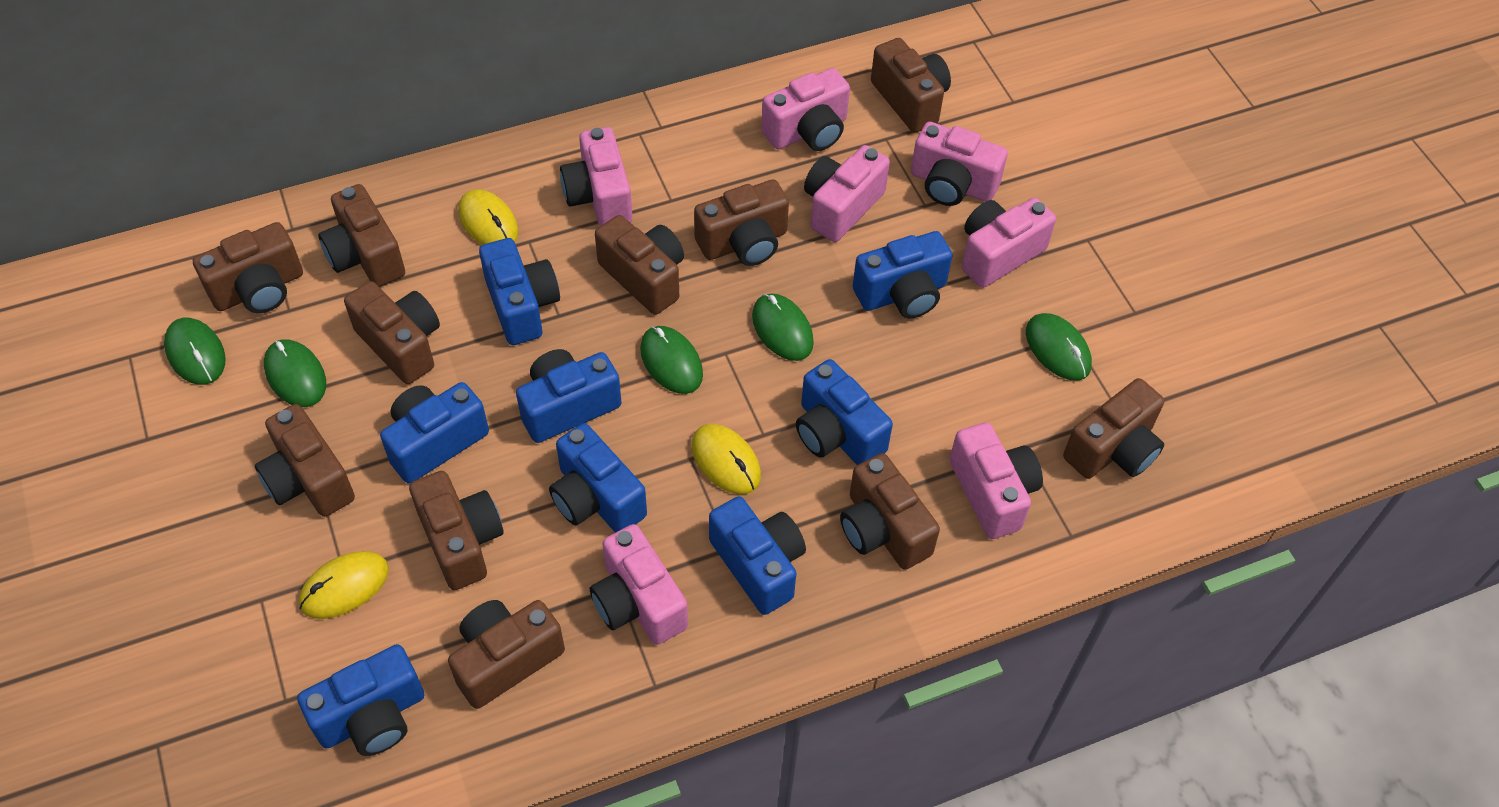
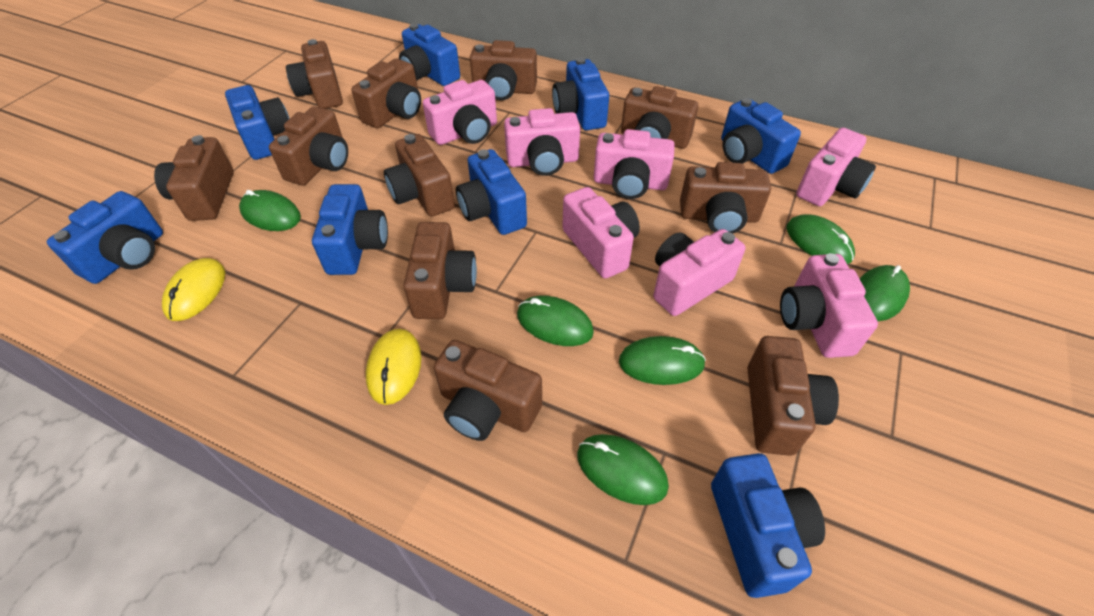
green mouse: 5 -> 6
yellow mouse: 3 -> 2

